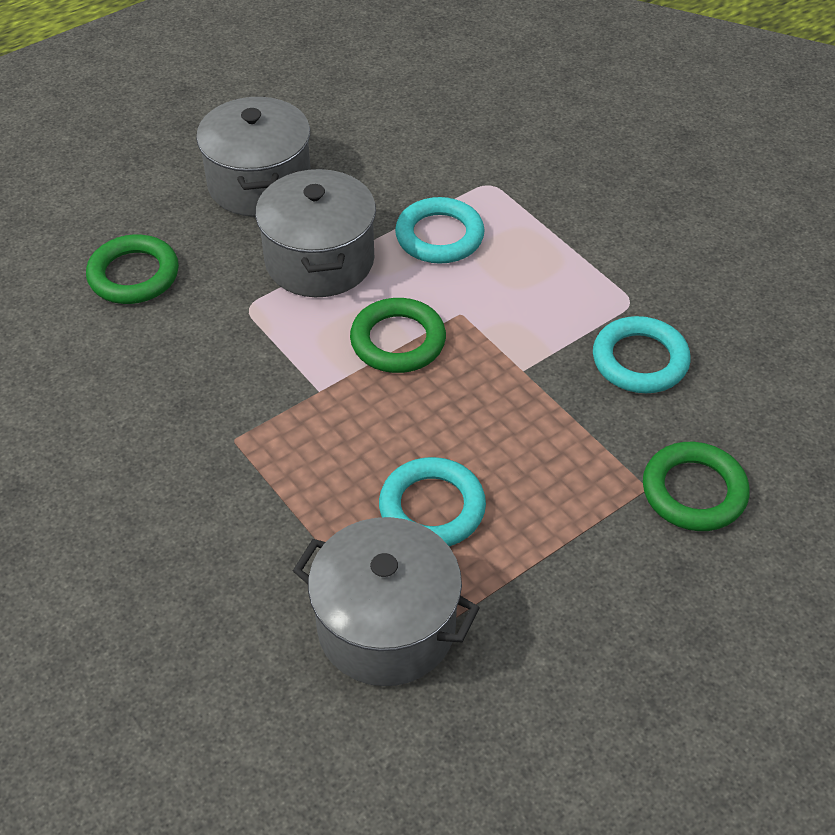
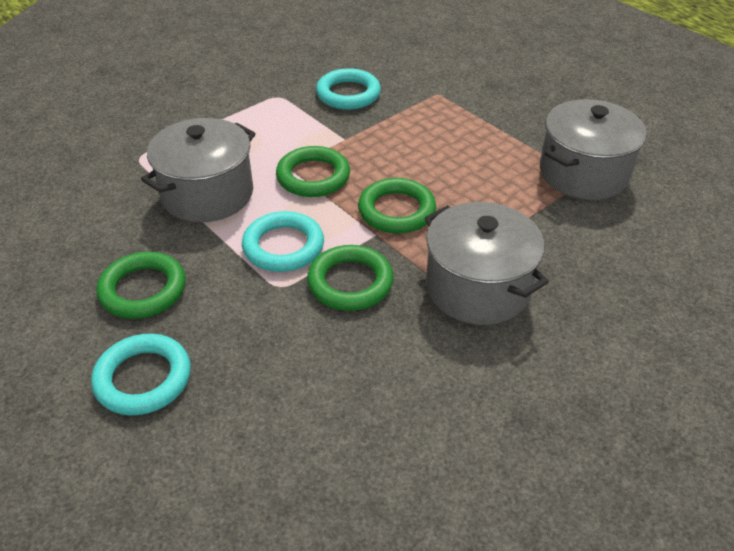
green ring: 3 -> 4

